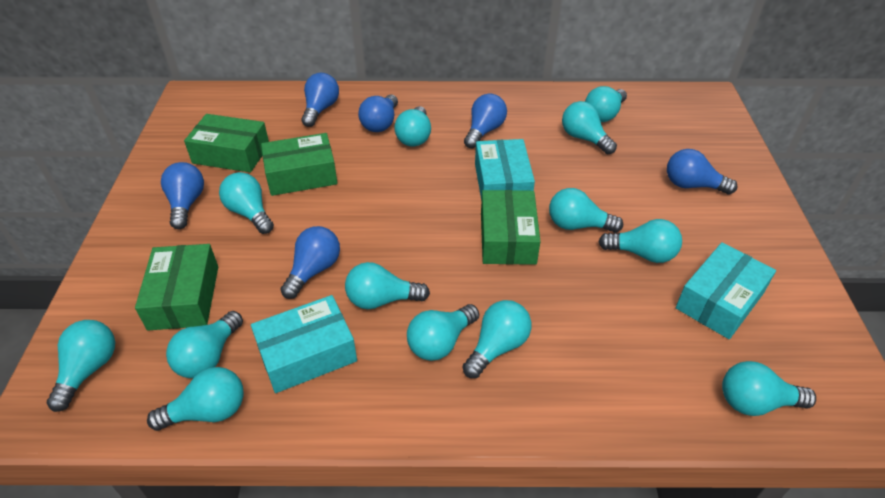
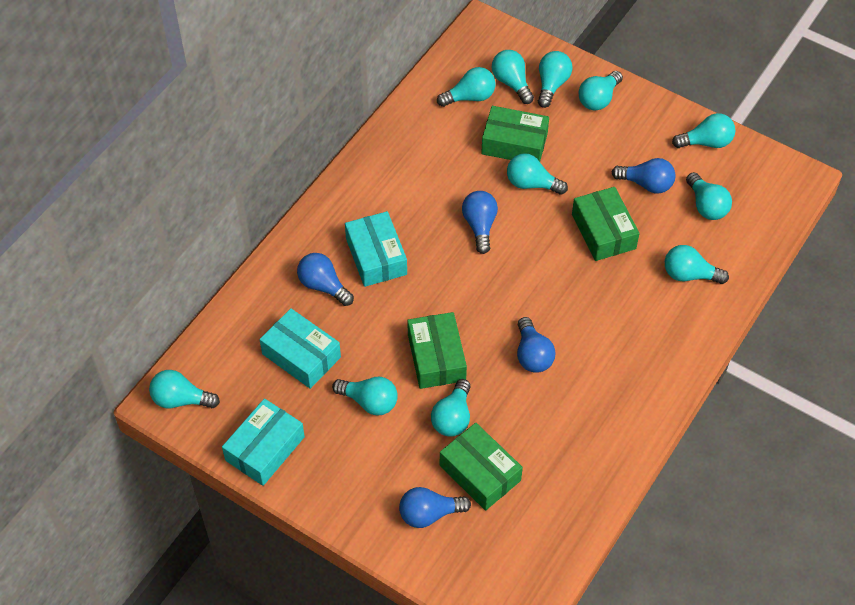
blue light bulb: 6 -> 5
turquoise light bulb: 13 -> 11

